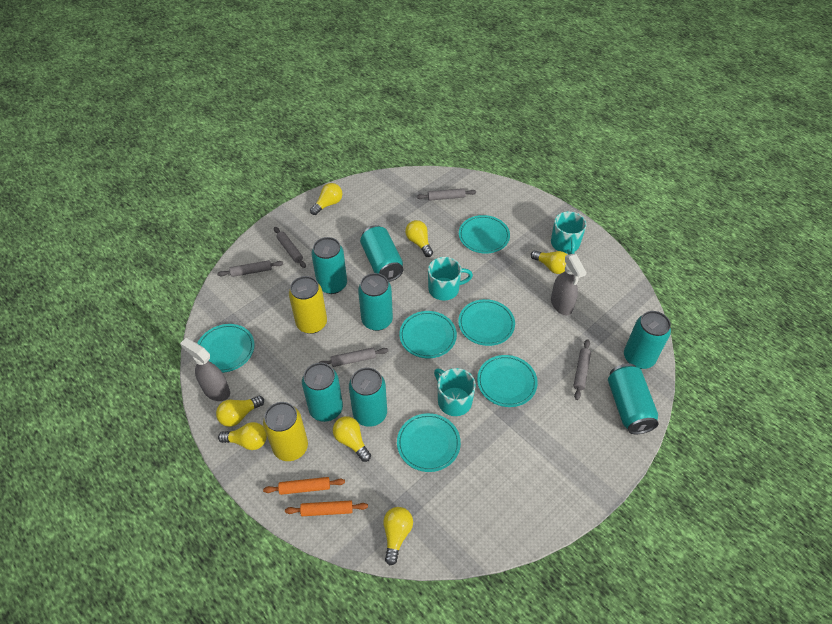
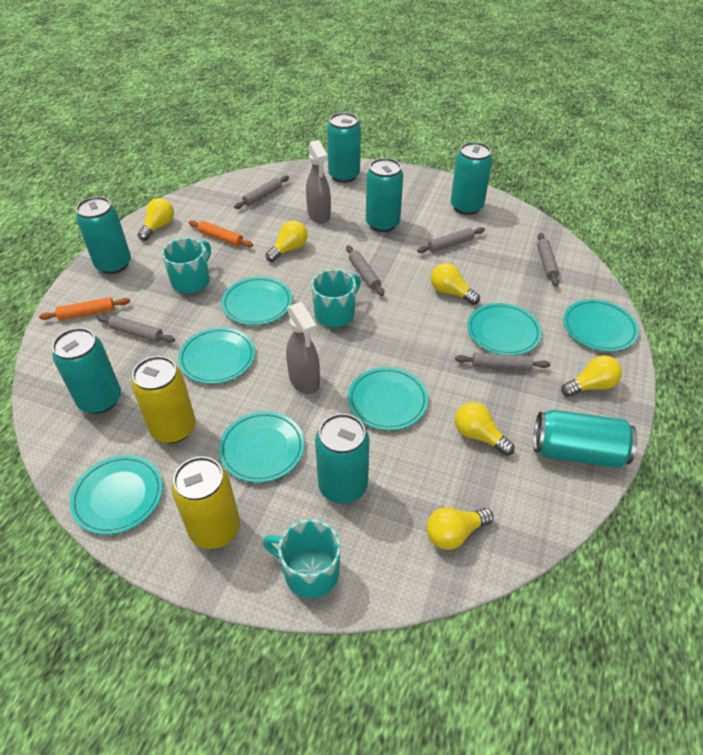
grey rolling pin: 5 -> 6
turquoise plate: 6 -> 7
yellow light bulb: 7 -> 6

